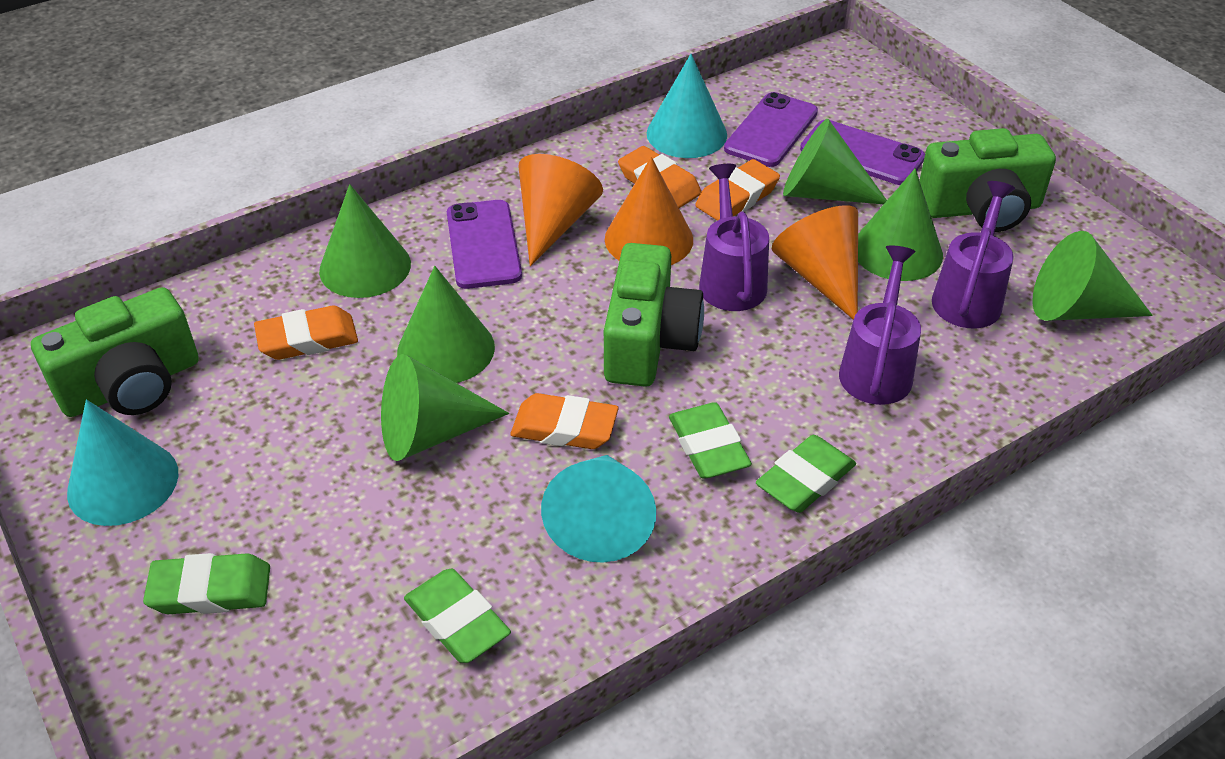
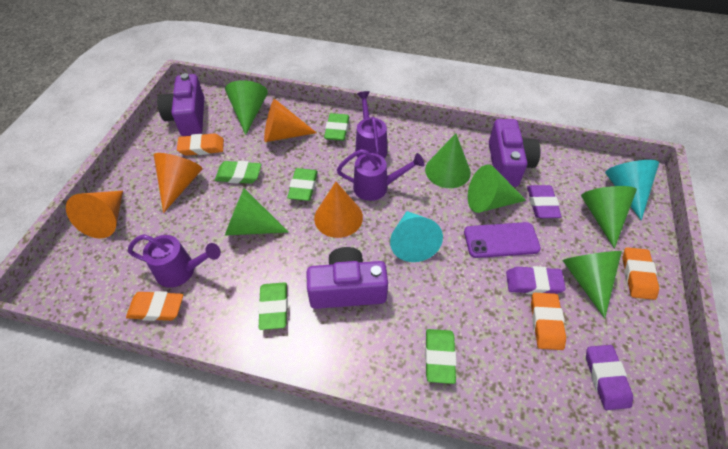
green camera: 3 -> 0
green eraser: 4 -> 5
orange cone: 3 -> 4
purple camera: 0 -> 3
purple eraser: 0 -> 3
purple phone: 3 -> 1
turquoise cone: 3 -> 2

